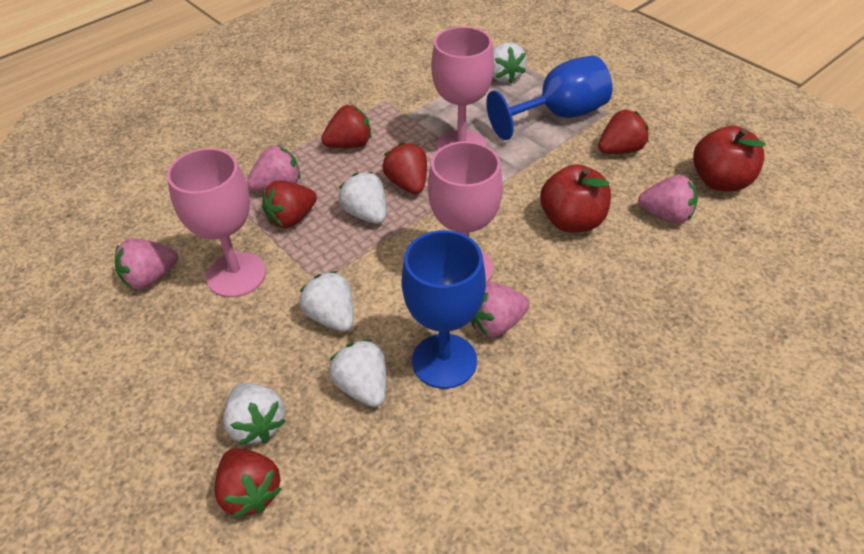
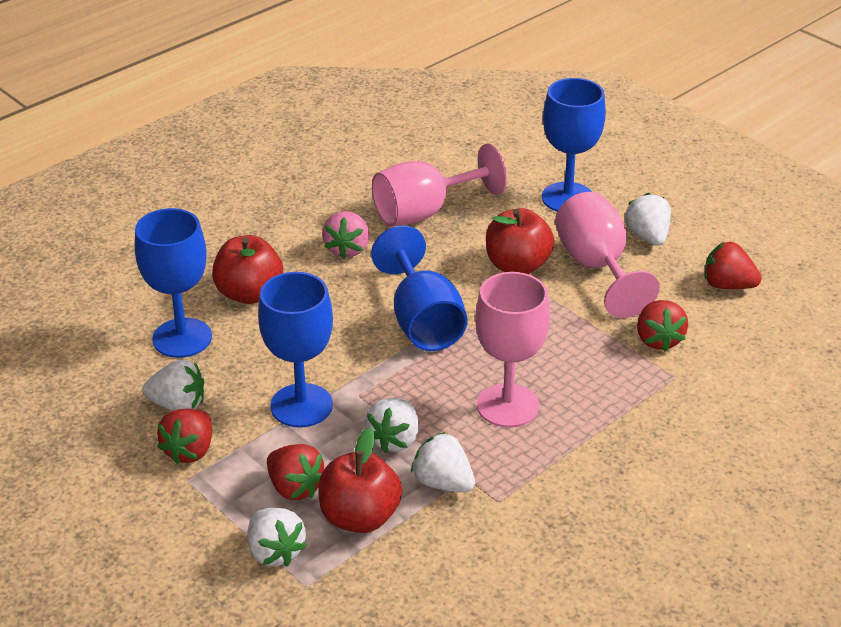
blue goblet: 2 -> 4
pink strawberry: 4 -> 1
red apple: 2 -> 3
red strawberry: 5 -> 4

